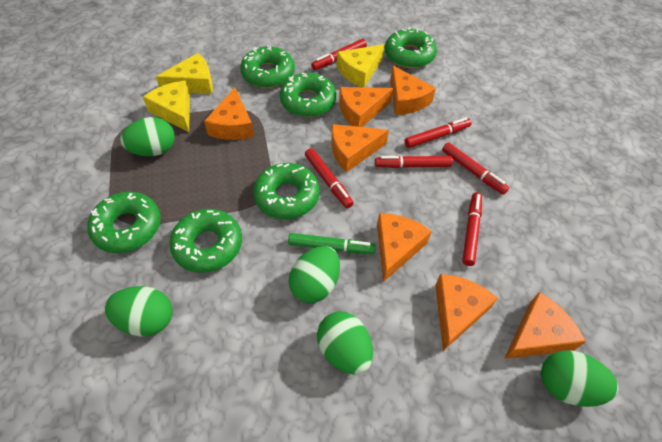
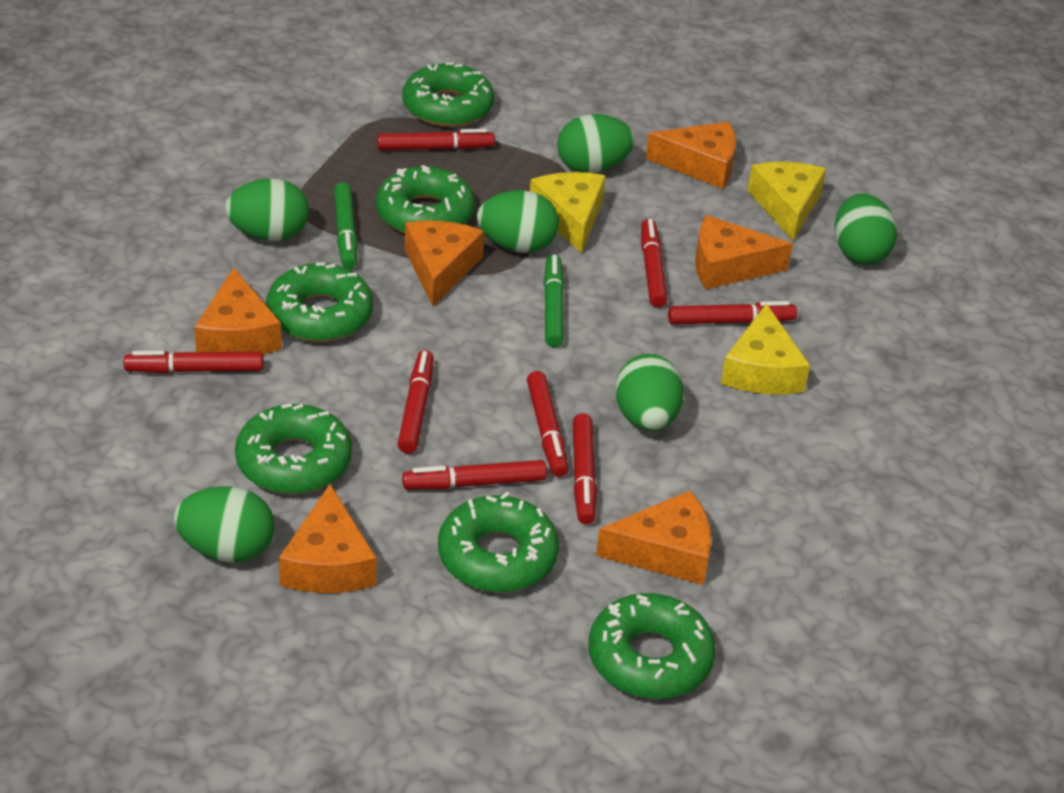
green egg: 5 -> 6
green marker: 1 -> 2
orange cheese: 7 -> 6
red marker: 6 -> 8

